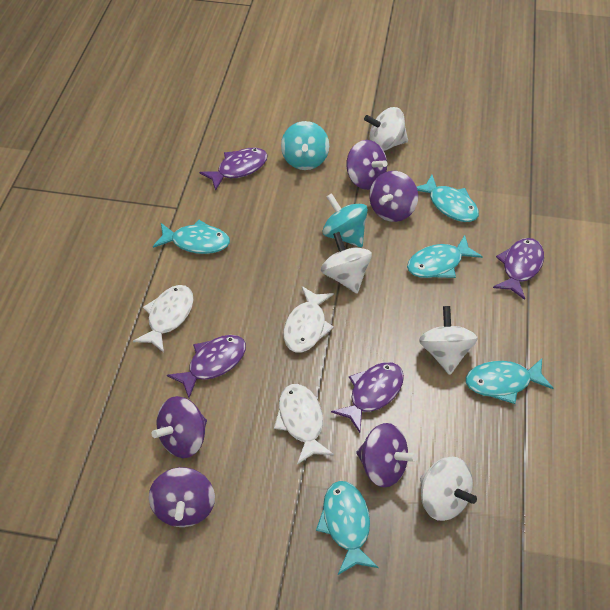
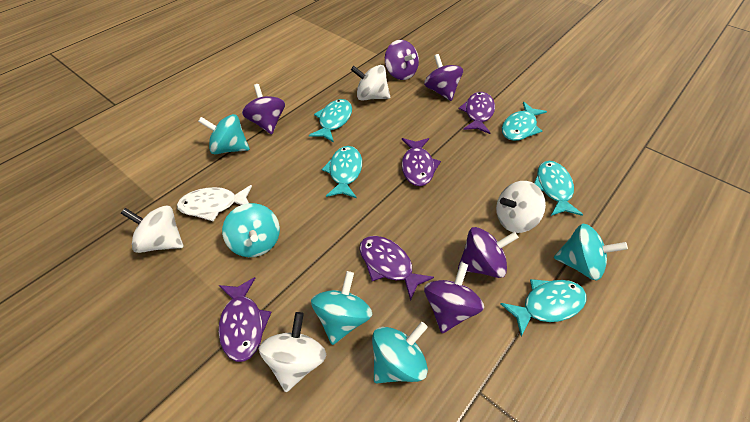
turquoise spinning top: 2 -> 5
white fish: 3 -> 1

